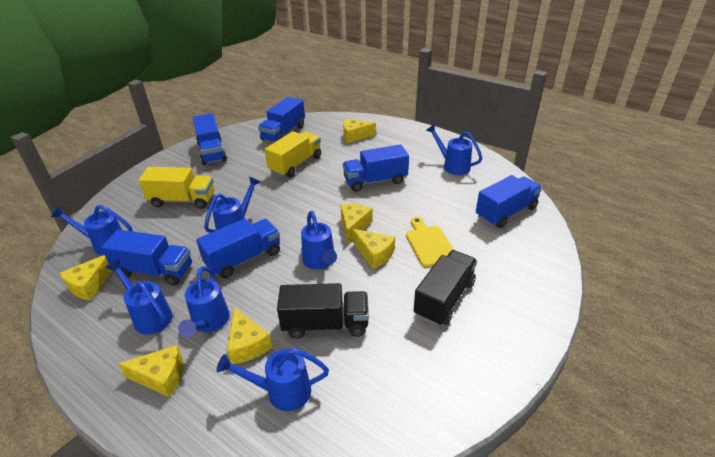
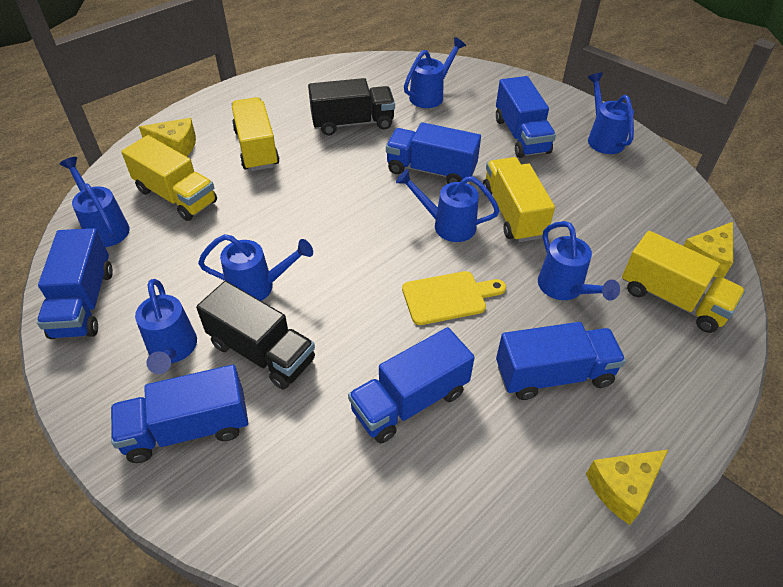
yellow cheese: 6 -> 3
yellow truck: 2 -> 4

